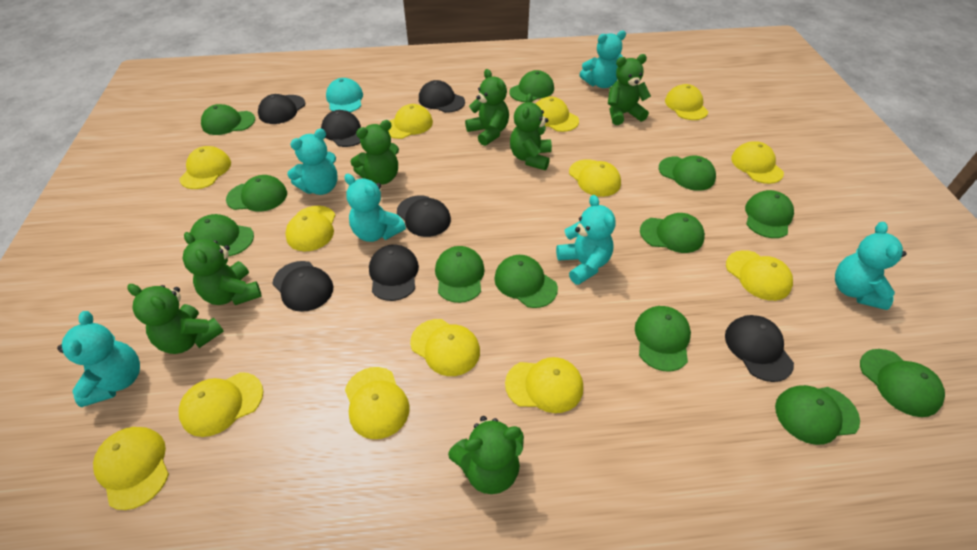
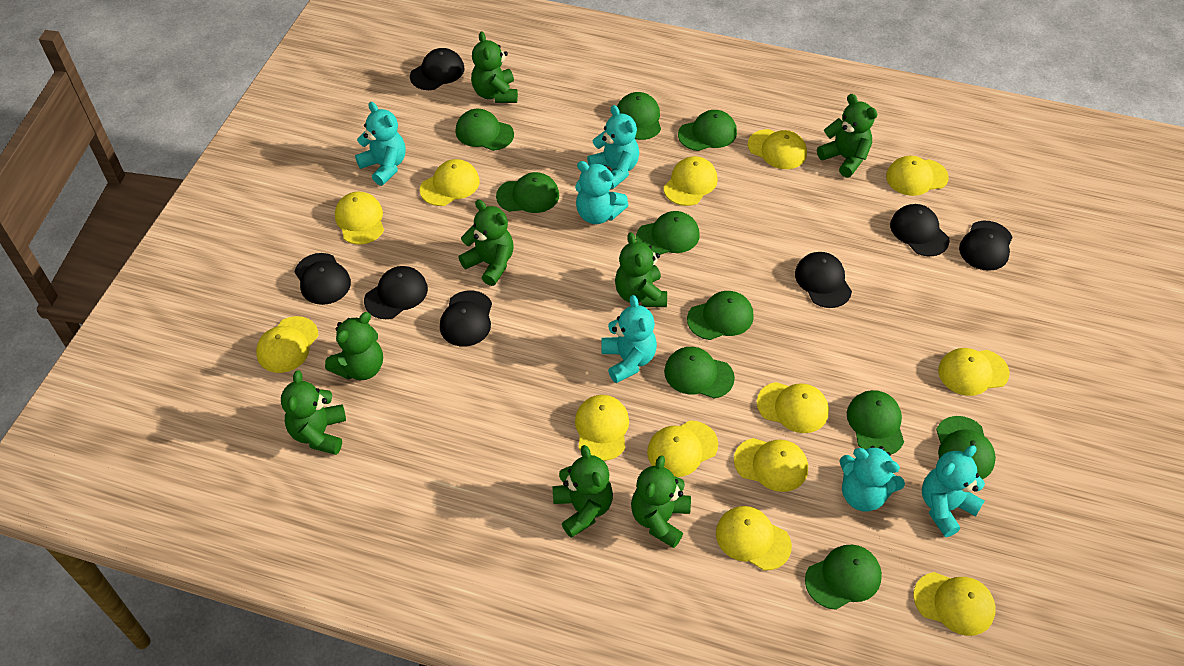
green cap: 12 -> 10
green teddy bear: 7 -> 8
turquoise cap: 1 -> 0

